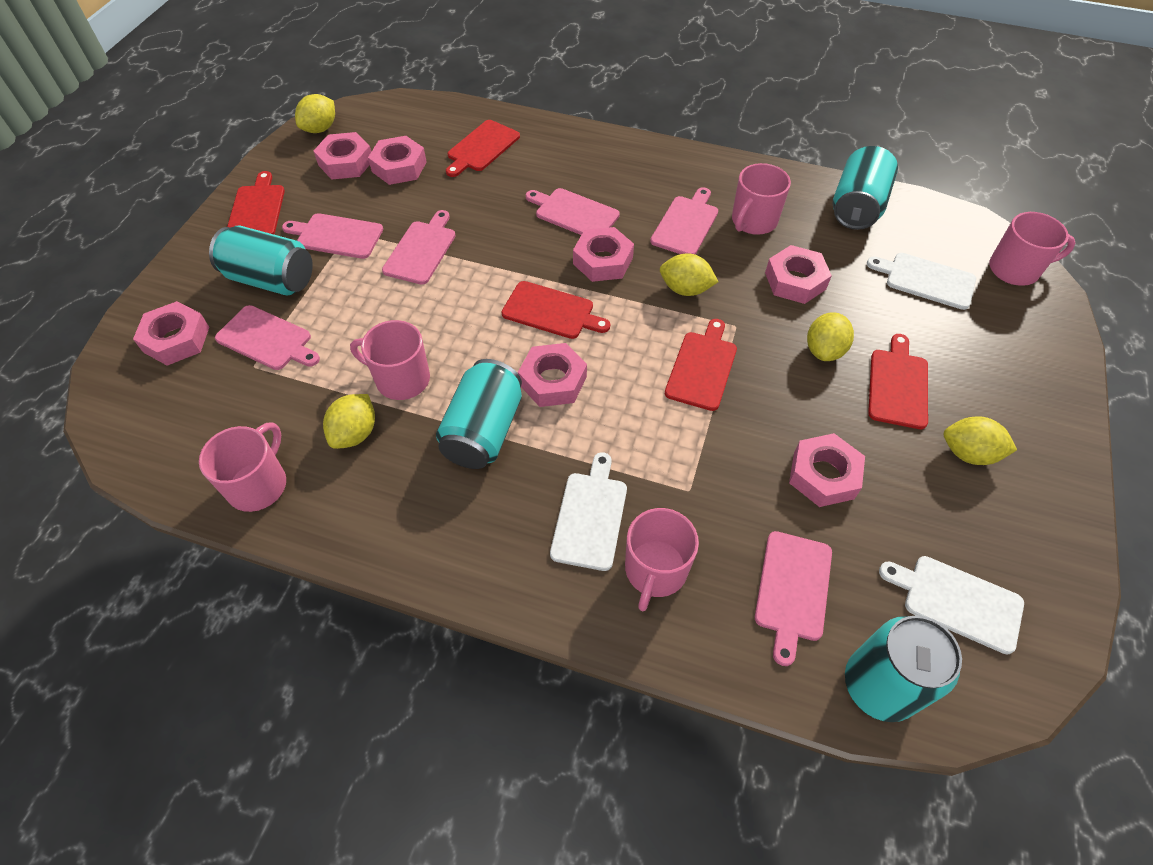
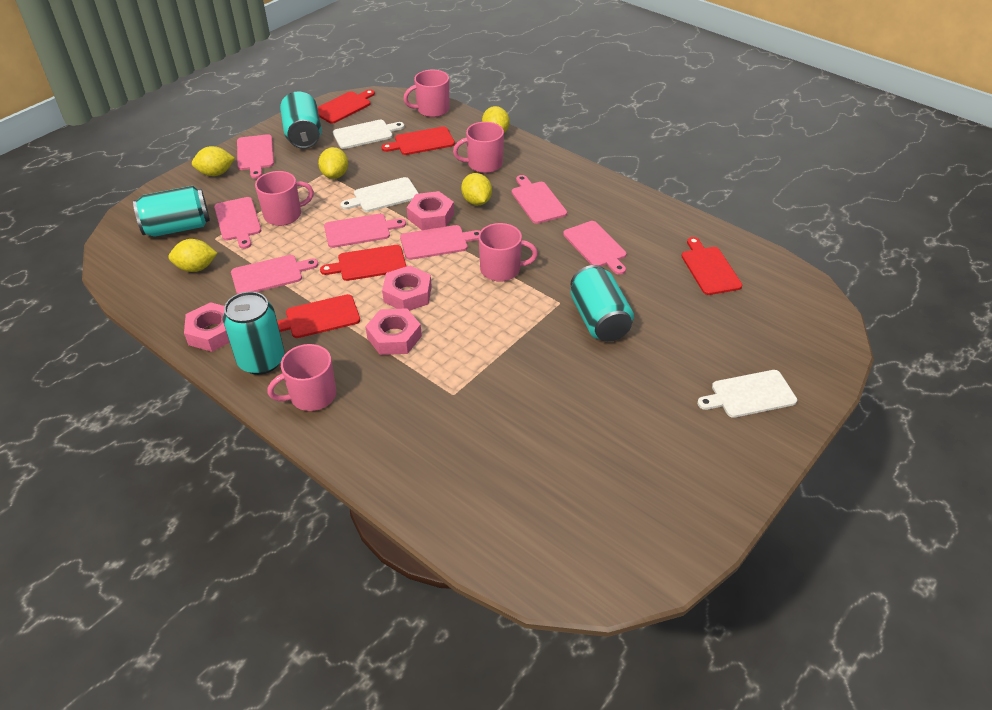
pink cutting board: 6 -> 7
pink nut: 7 -> 4

